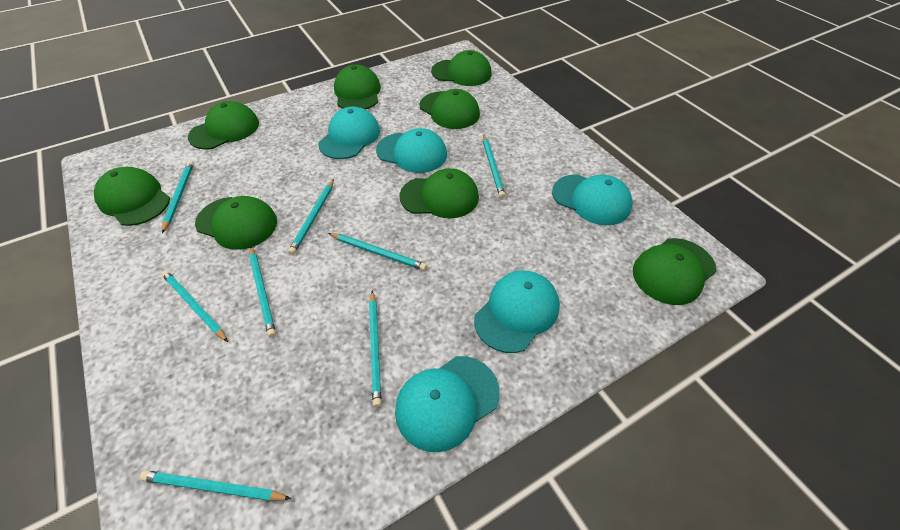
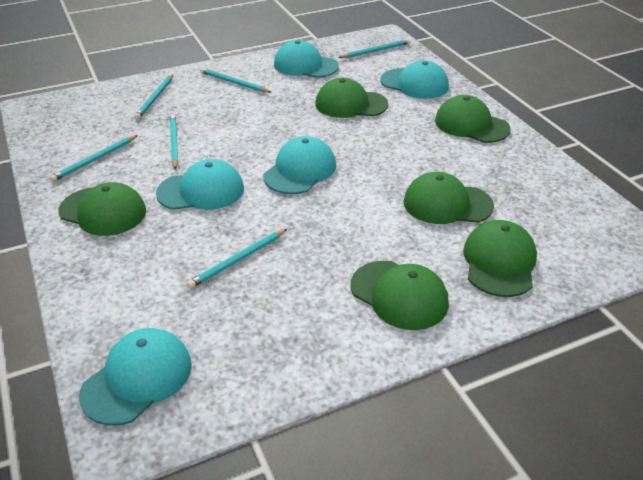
green cap: 8 -> 6
turquoise pencil: 8 -> 6

